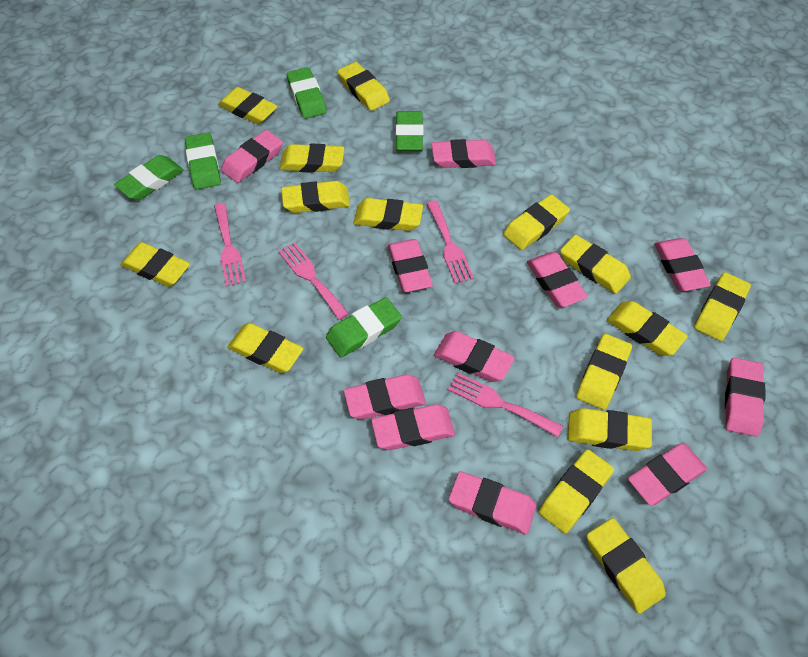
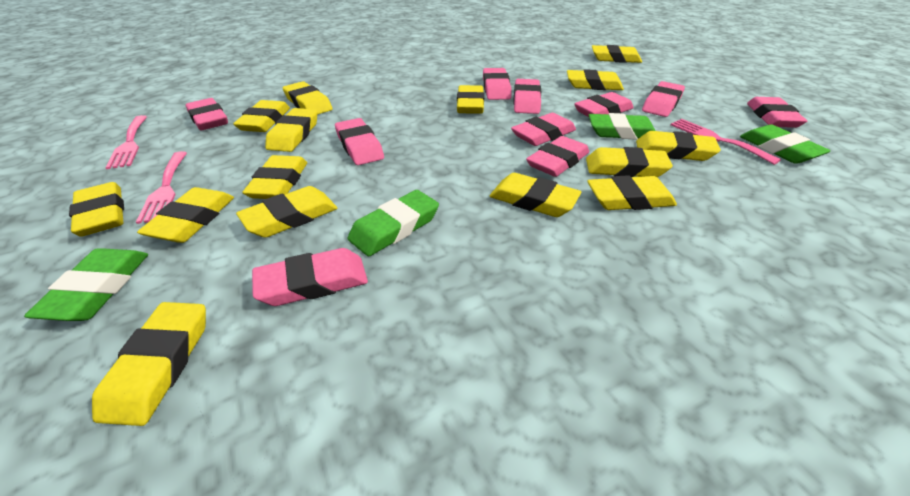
green eraser: 5 -> 4
pink eraser: 11 -> 10
pink fork: 4 -> 3

